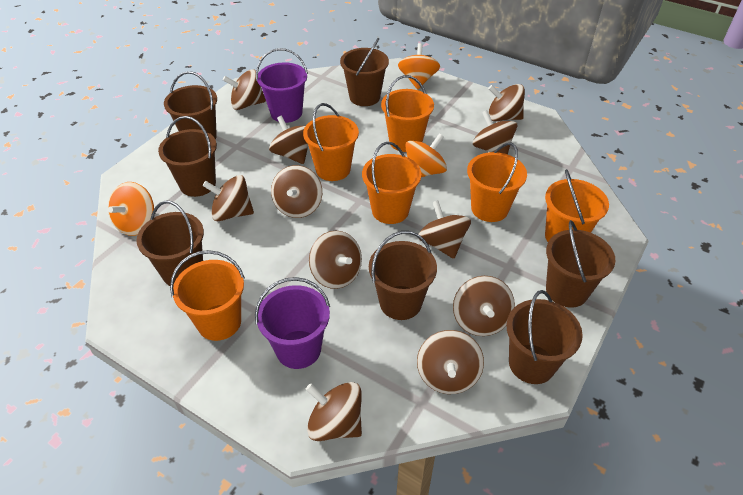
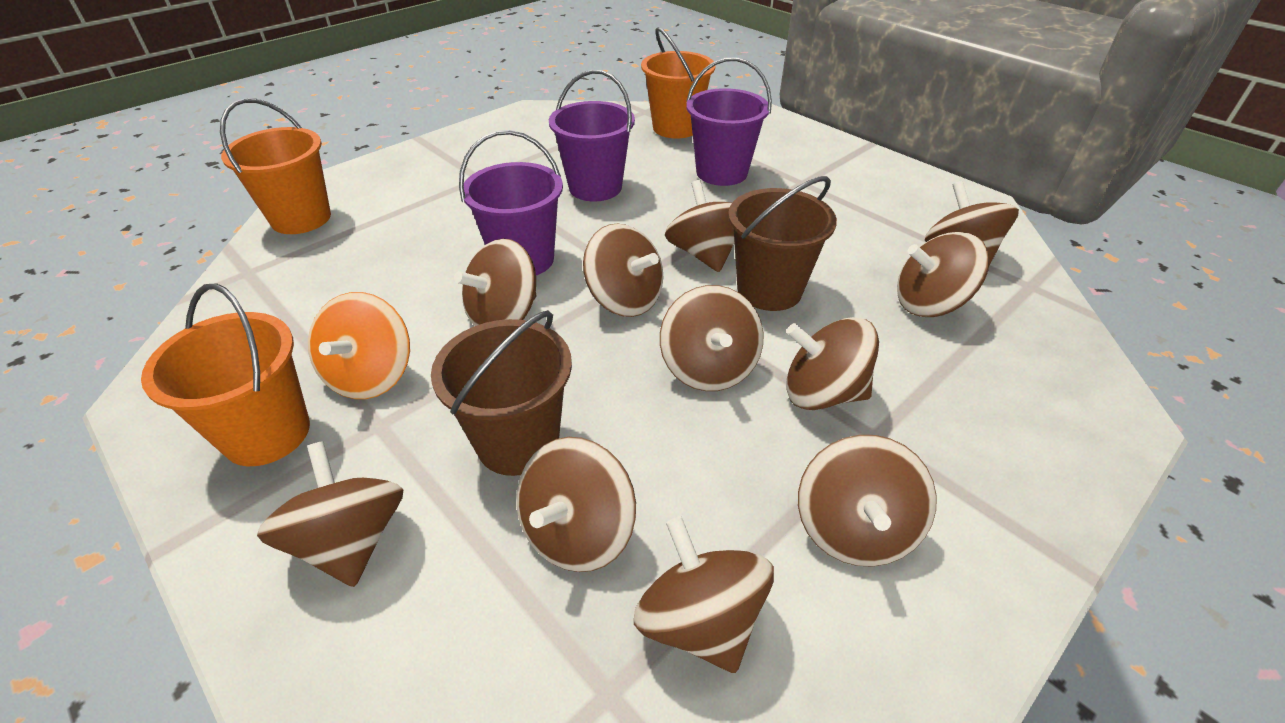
brown bucket: 7 -> 2
orange bucket: 6 -> 3
orange spinning top: 3 -> 1
purple bucket: 2 -> 3

